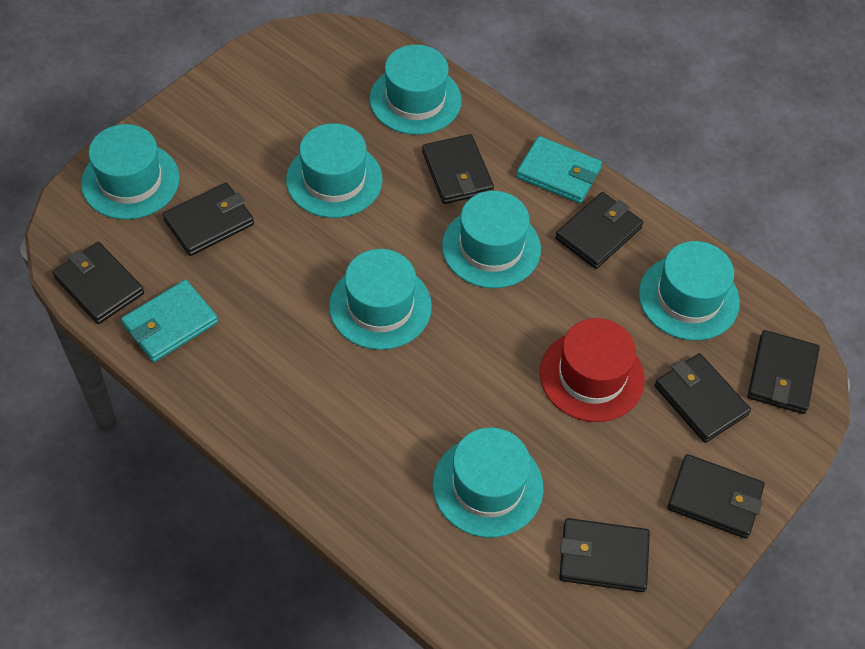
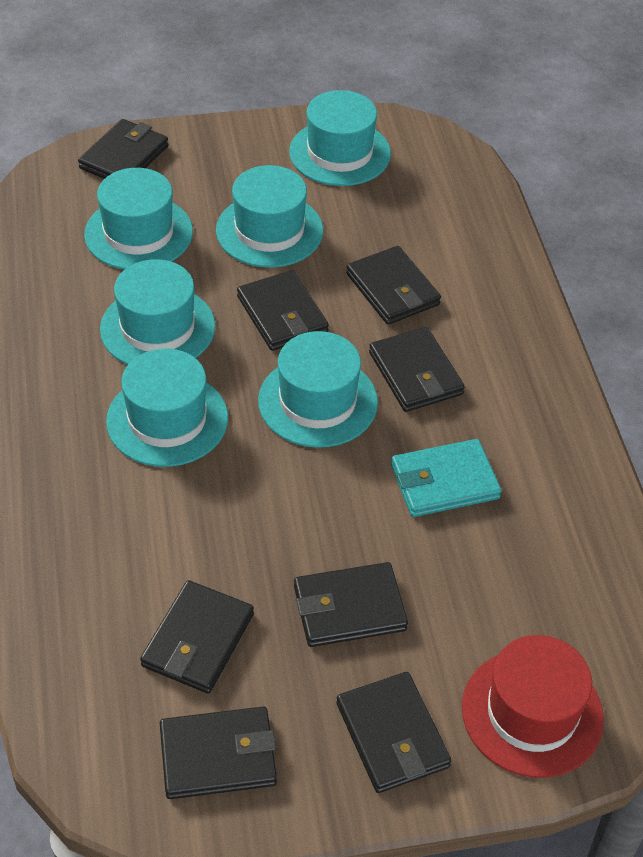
turquoise hat: 7 -> 6
turquoise wallet: 2 -> 1

